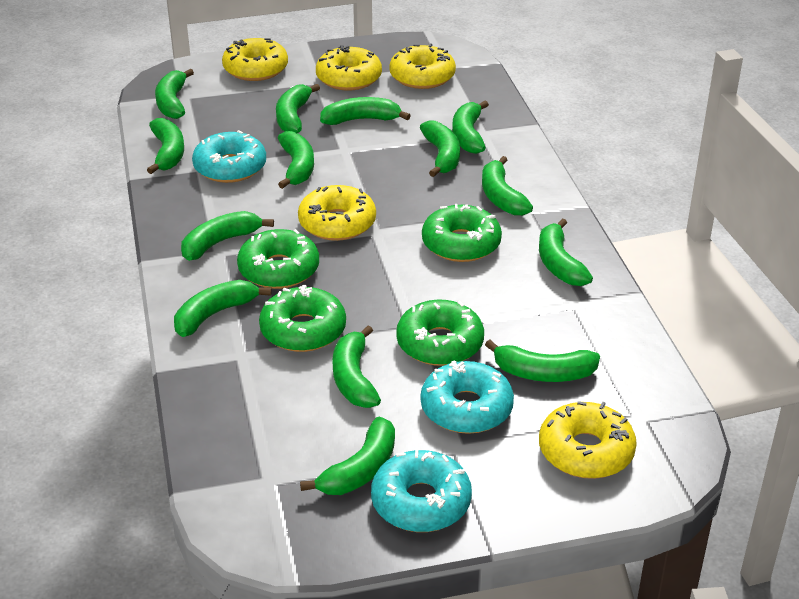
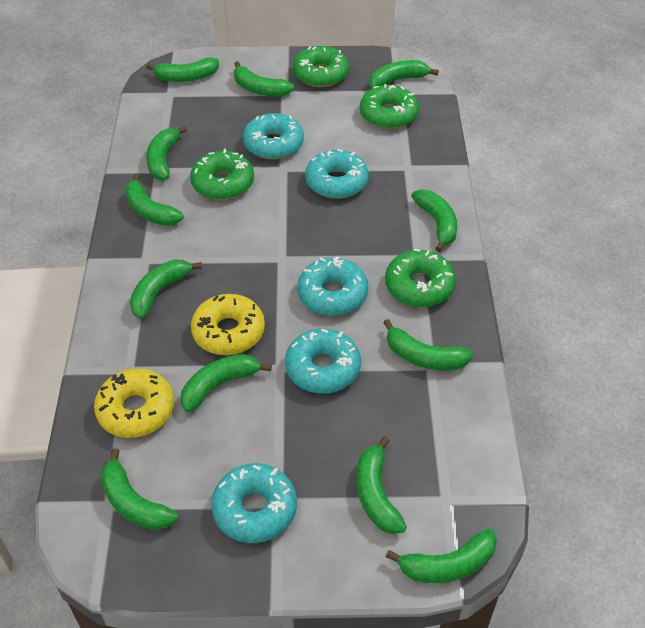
green banana: 14 -> 12
turquoise donut: 3 -> 5
yellow donut: 5 -> 2

